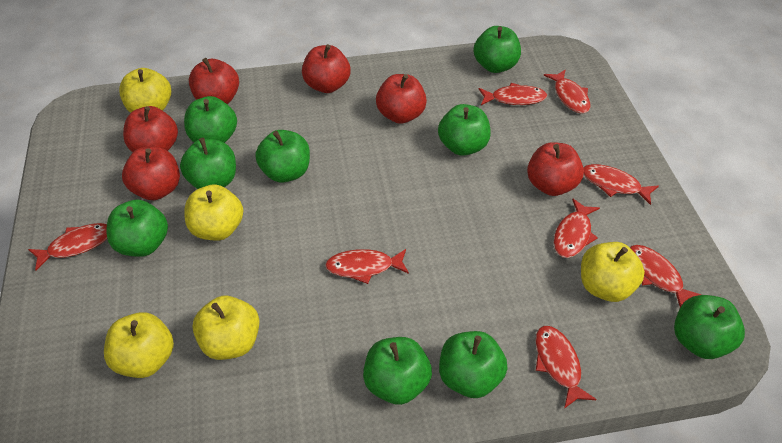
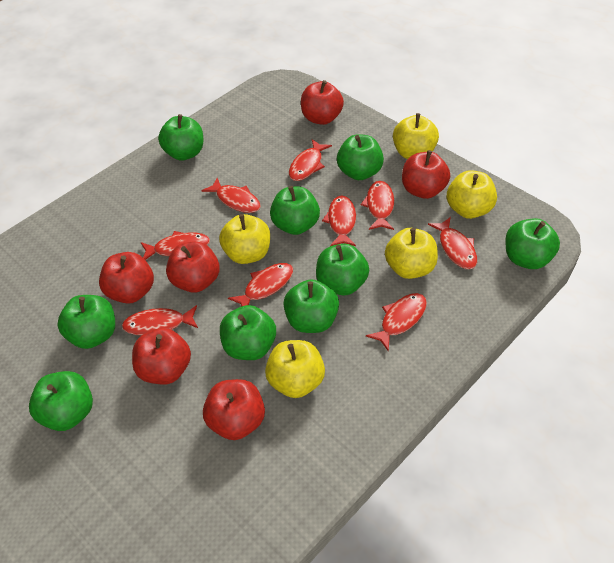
red fish: 8 -> 9

